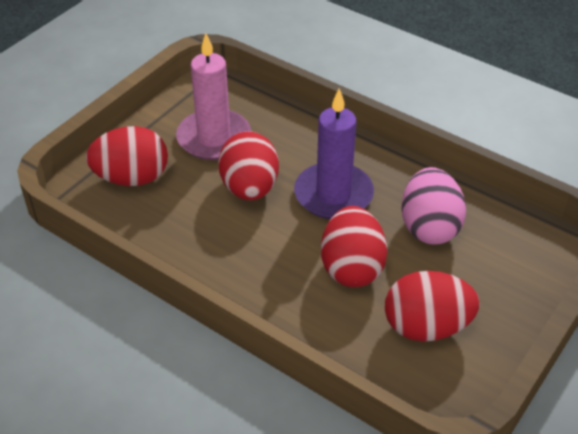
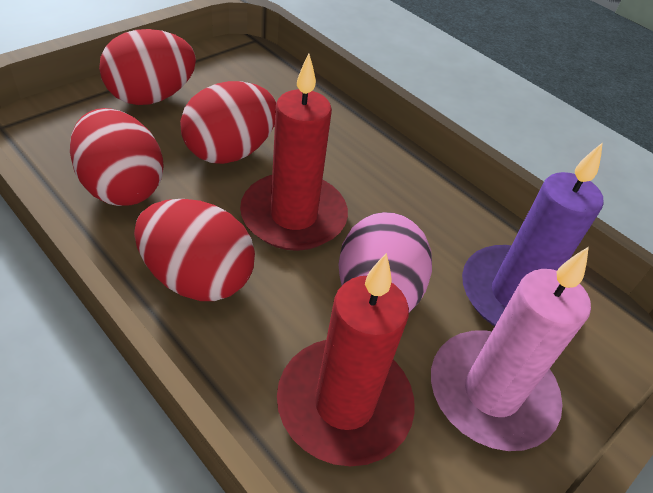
red candle: 0 -> 2

